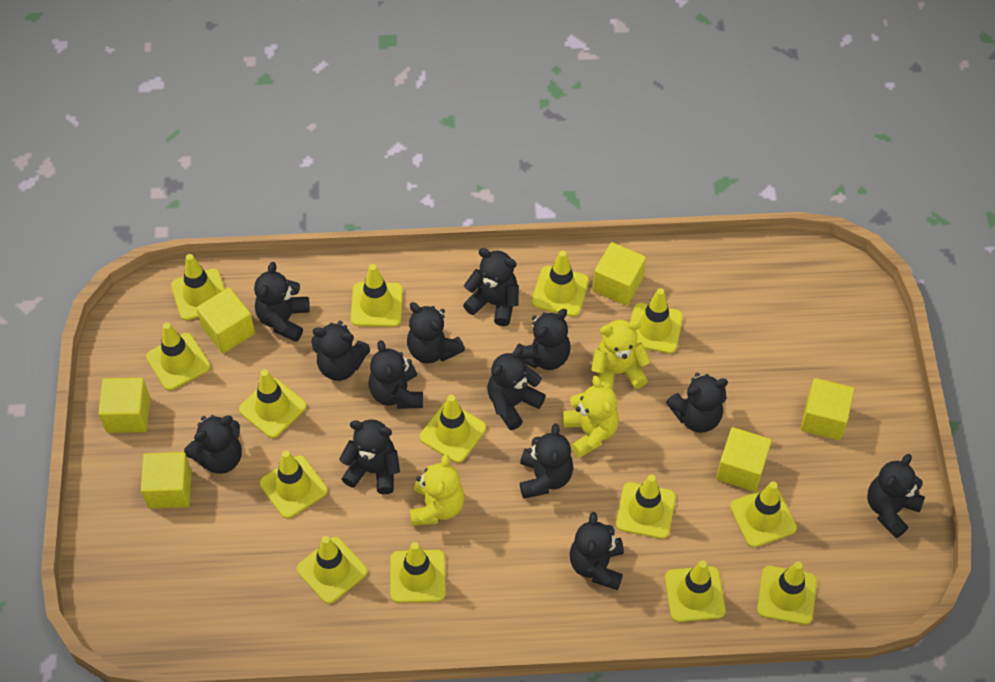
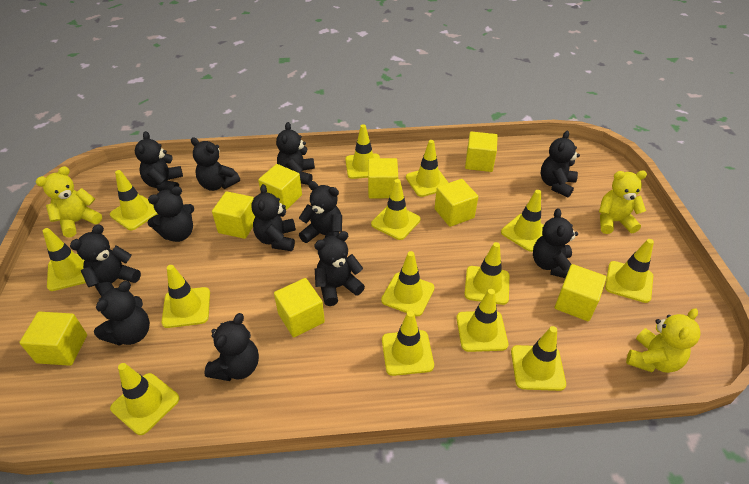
black teddy bear: 13 -> 12
yellow cube: 6 -> 8

